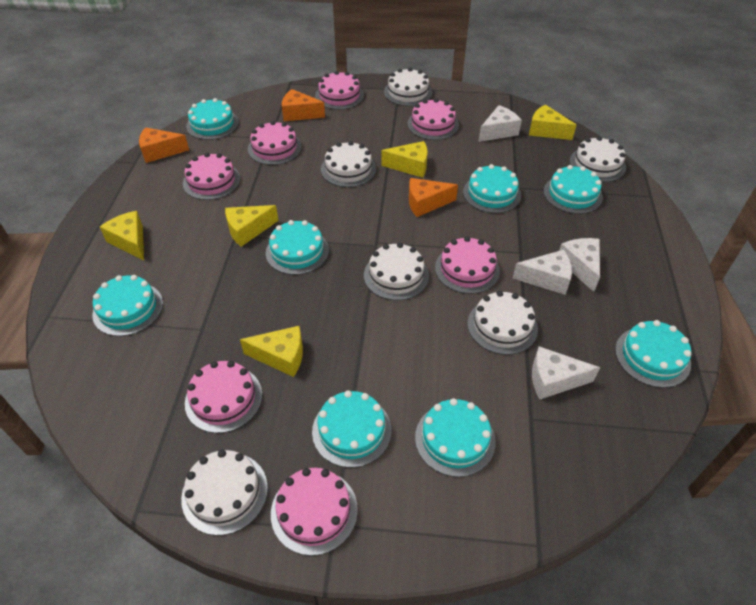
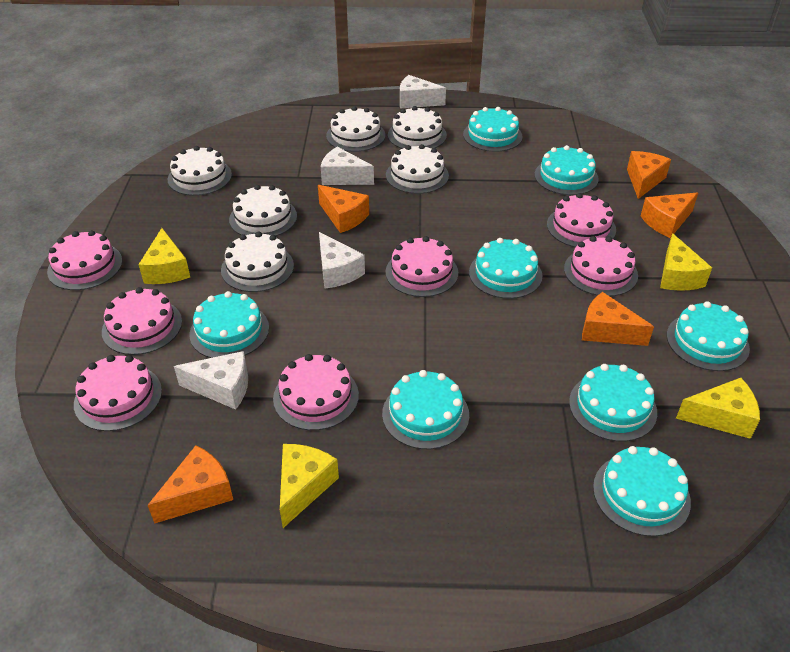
orange cheese: 3 -> 5
yellow cheese: 5 -> 4

